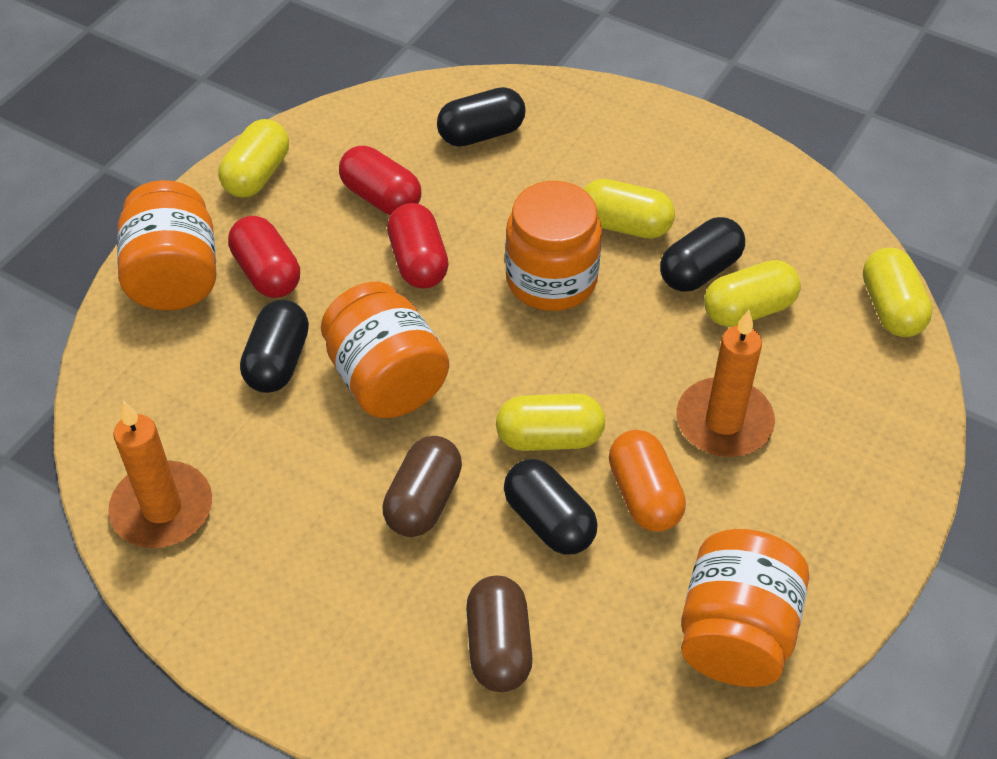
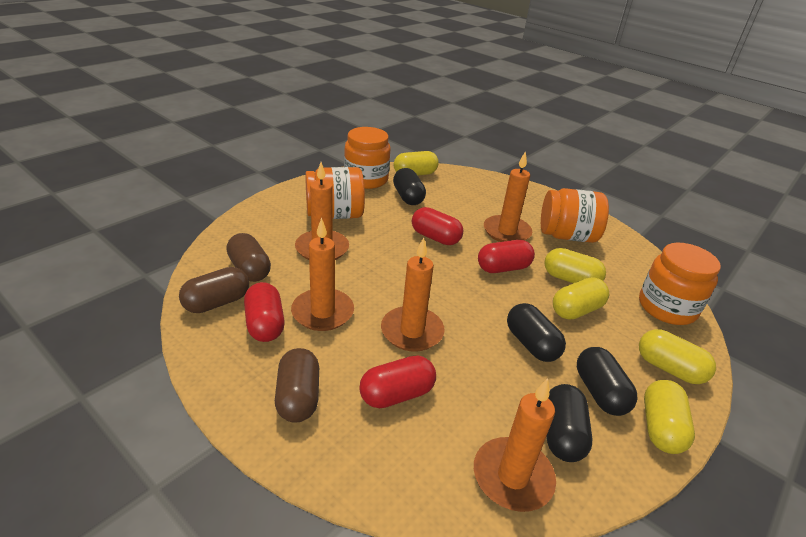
brown capsule: 2 -> 3
orange candle: 2 -> 5
orange capsule: 1 -> 0
red capsule: 3 -> 4

